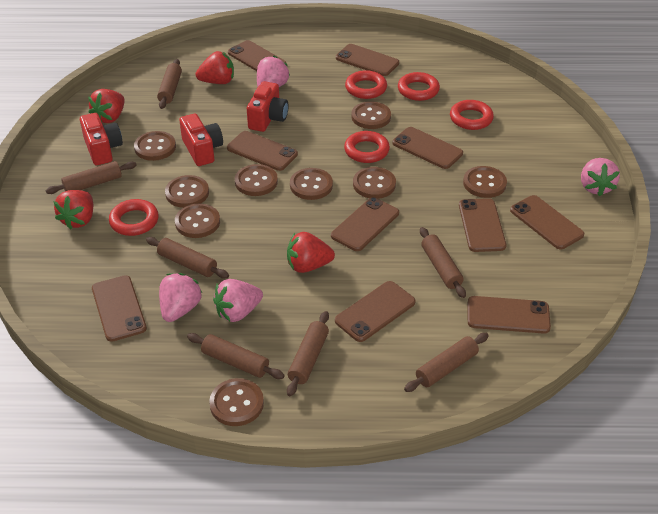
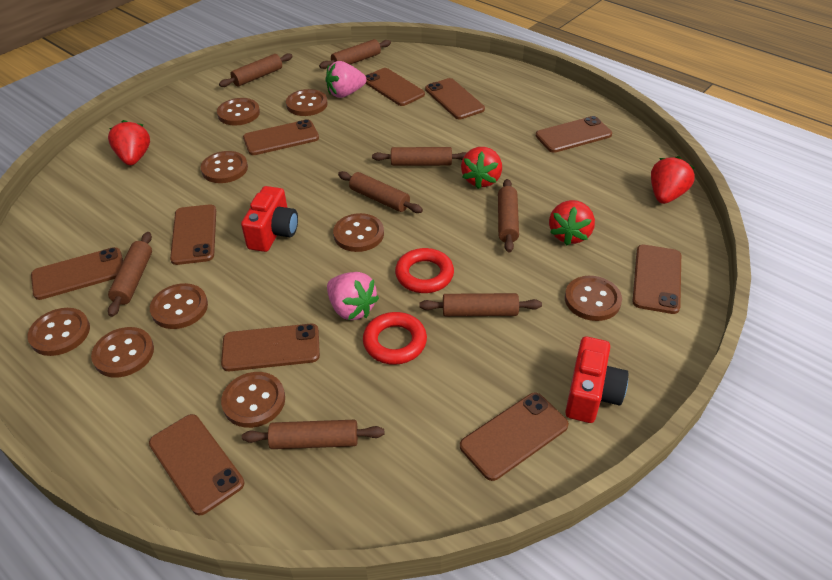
brown rolling pin: 7 -> 8
pink strawberry: 4 -> 2
red camera: 3 -> 2
red ring: 5 -> 2

